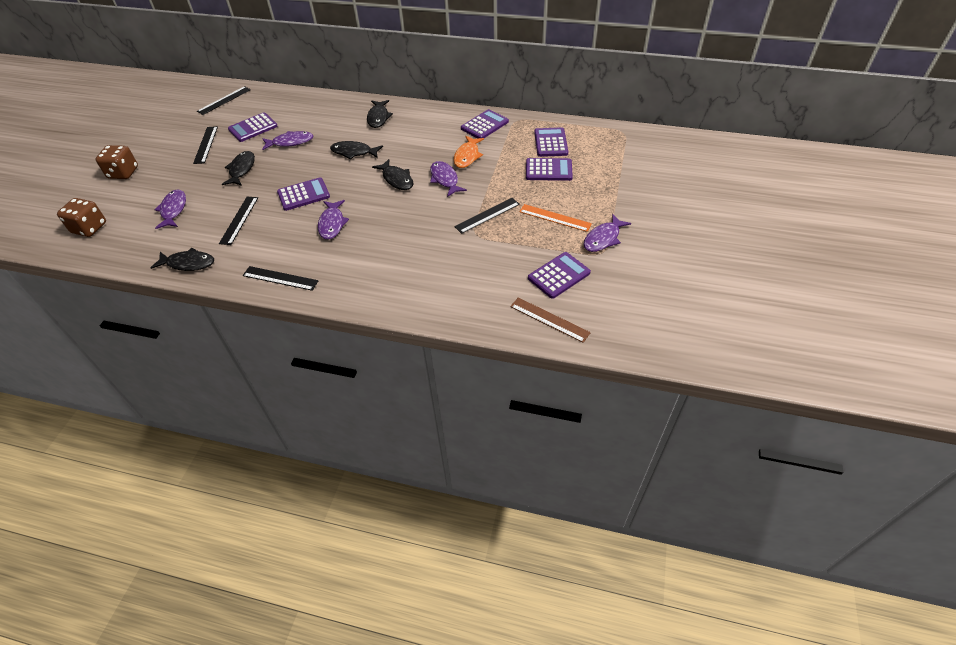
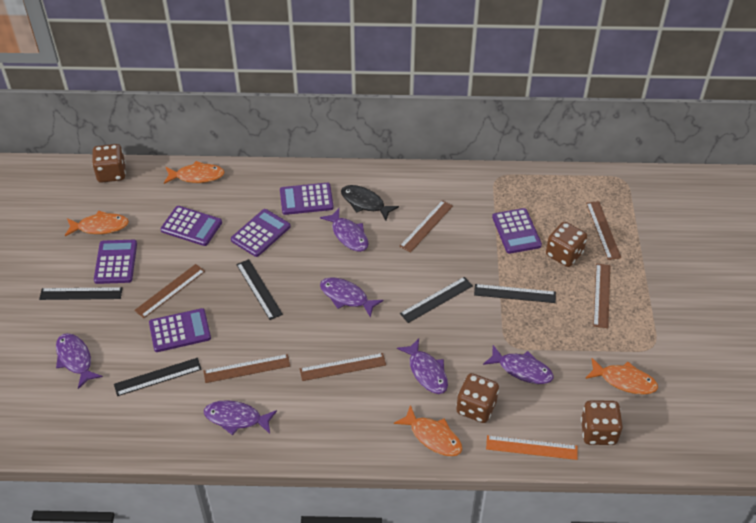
black fish: 5 -> 1
brown dice: 2 -> 4
brown ruler: 1 -> 6
orange fish: 1 -> 4
purple fish: 5 -> 6

